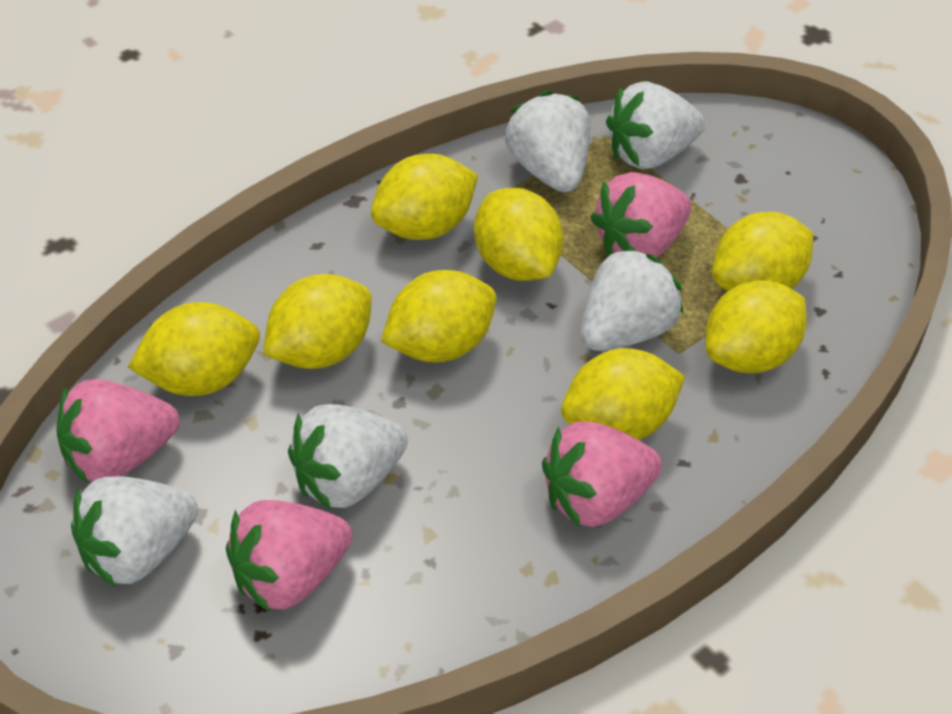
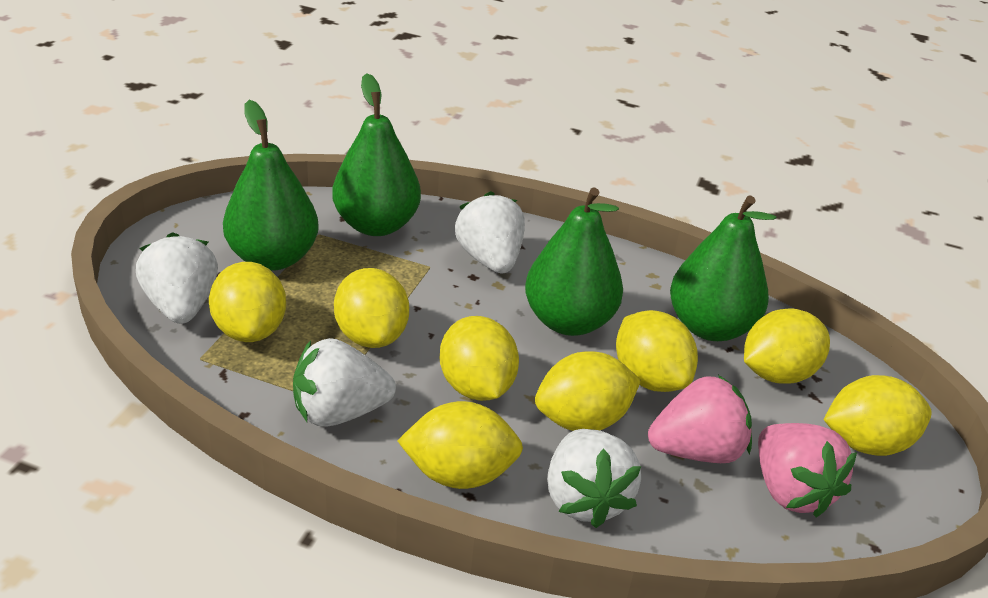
green pear: 0 -> 4
pink strawberry: 4 -> 2
white strawberry: 5 -> 4

